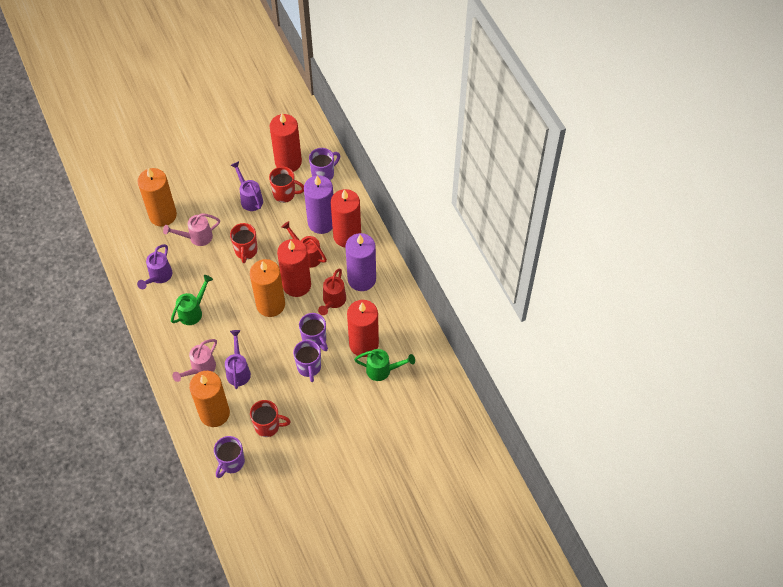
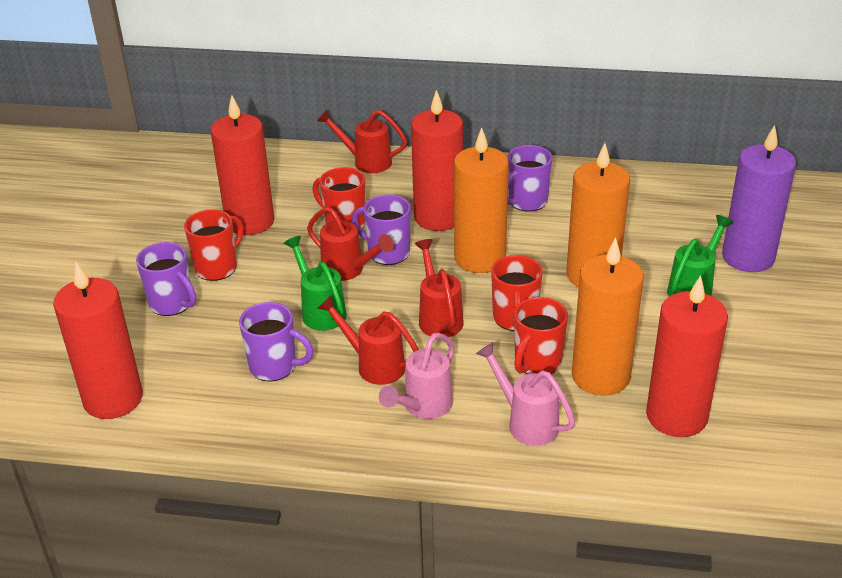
purple candle: 2 -> 1
purple watering can: 3 -> 0
red mug: 3 -> 4
red watering can: 2 -> 4

